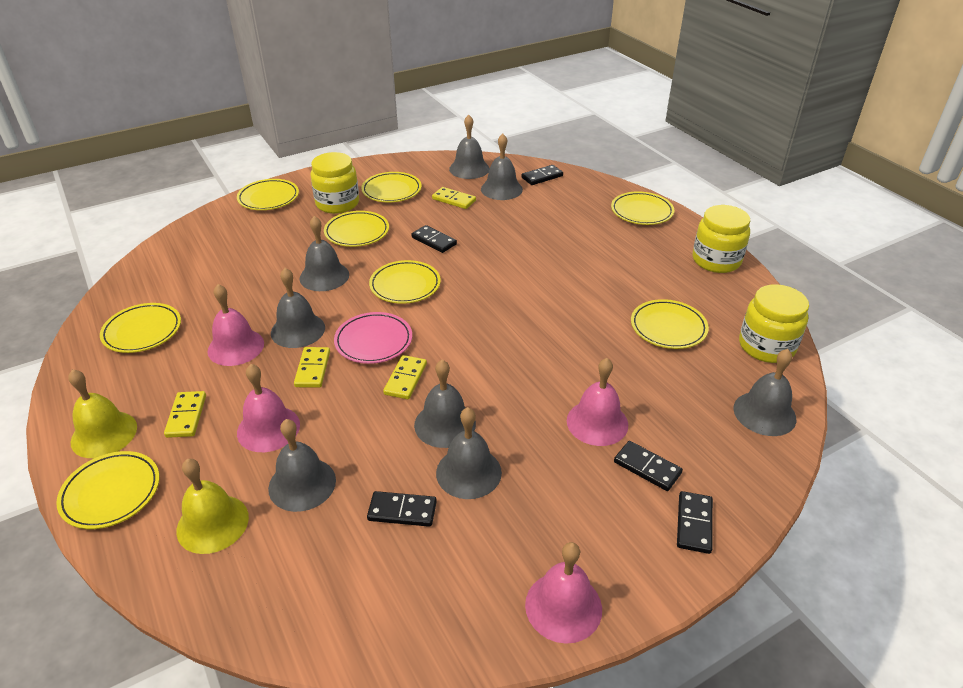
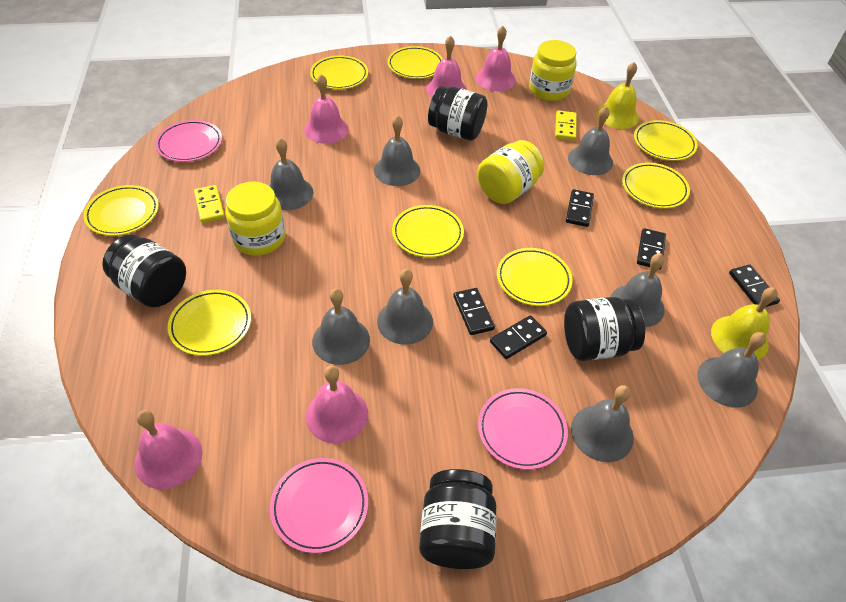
black jar: 0 -> 4
pink bell: 4 -> 5
pink plate: 1 -> 3
yellow domino: 4 -> 2

